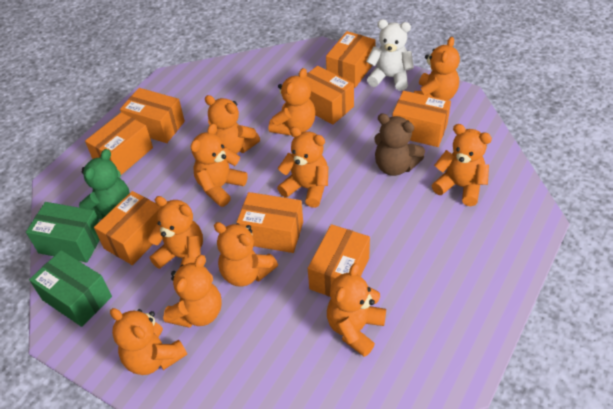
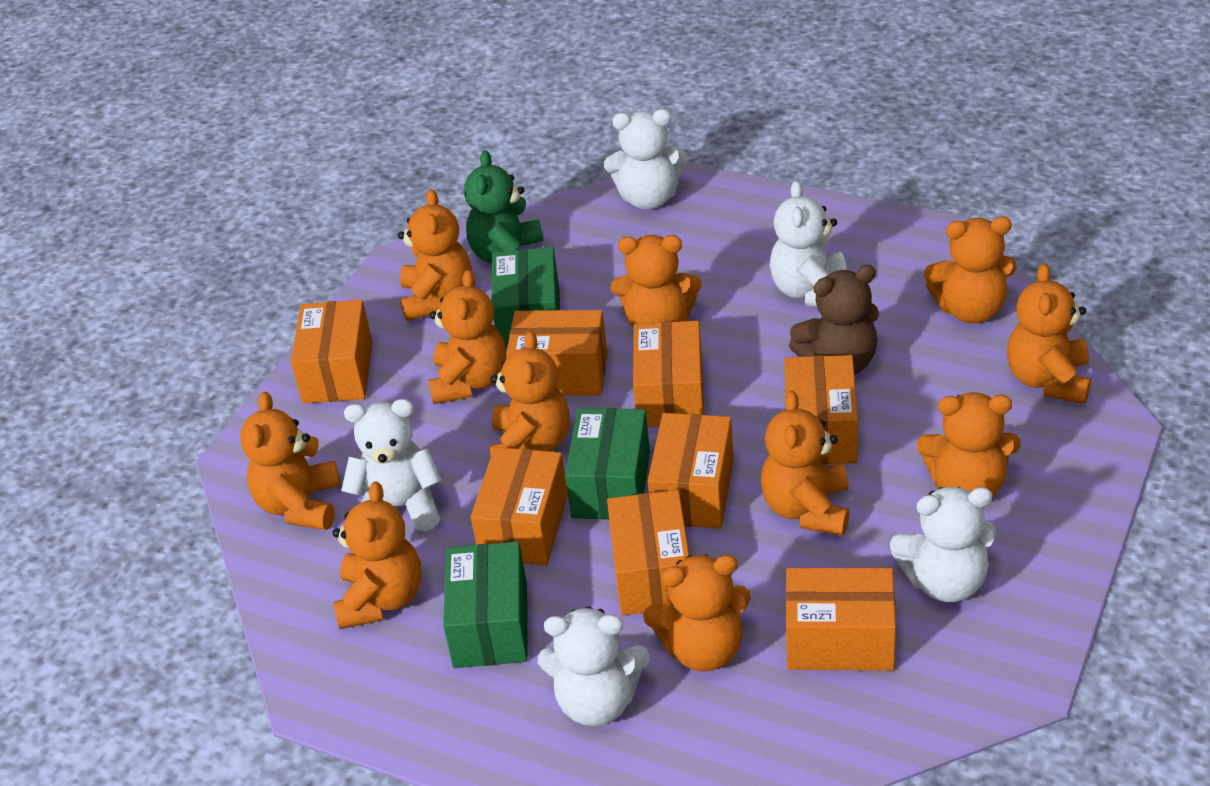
green box: 2 -> 3
white teddy bear: 1 -> 5

